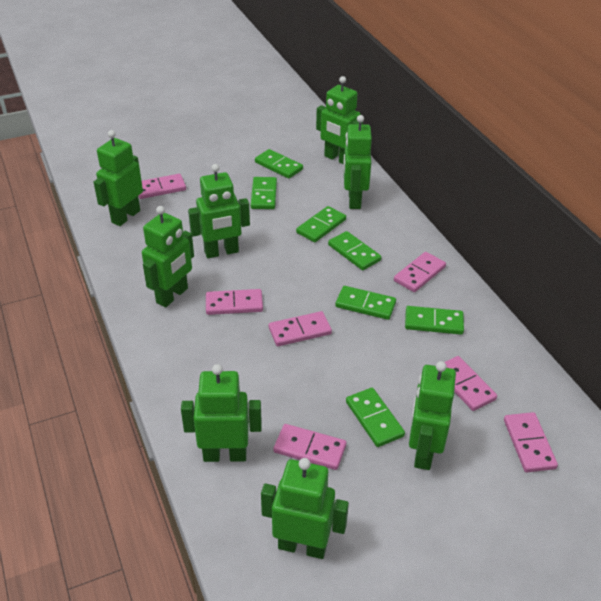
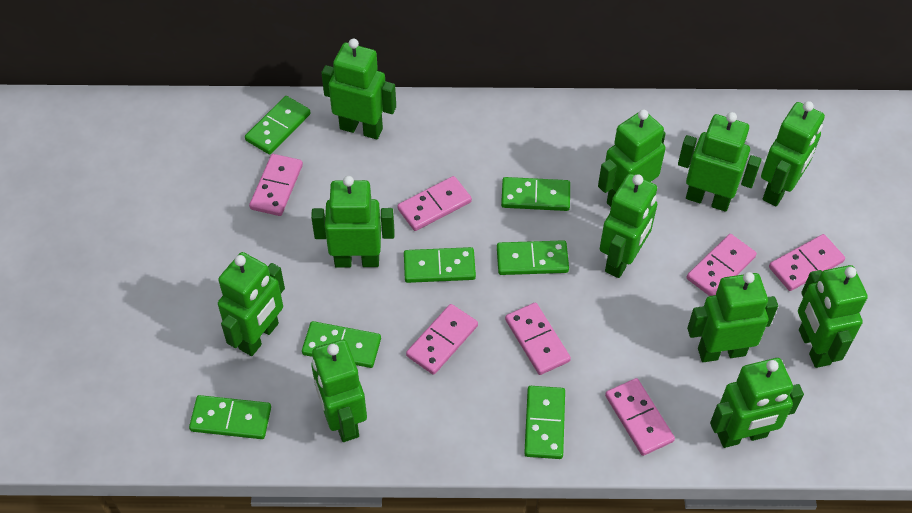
green robot: 8 -> 11

